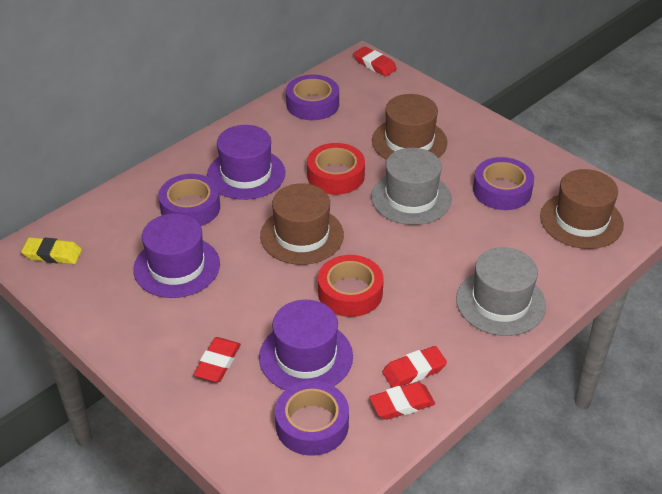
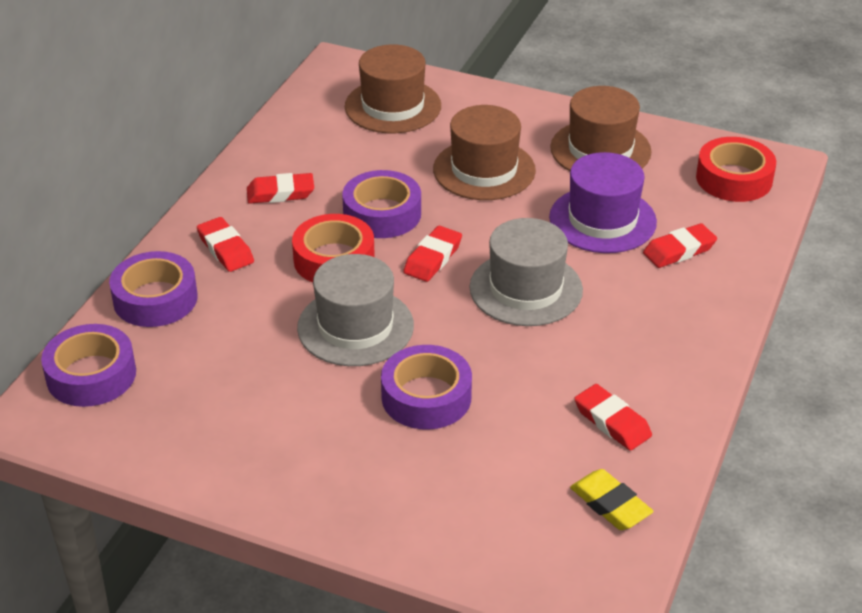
purple hat: 3 -> 1
red eraser: 4 -> 5

